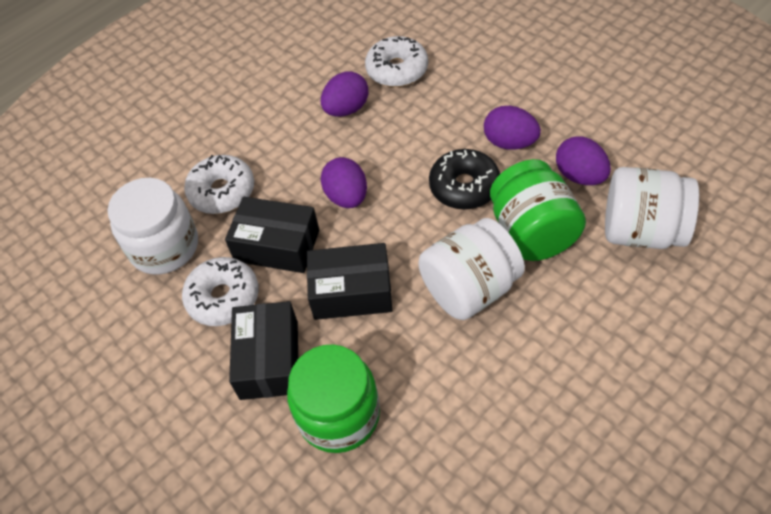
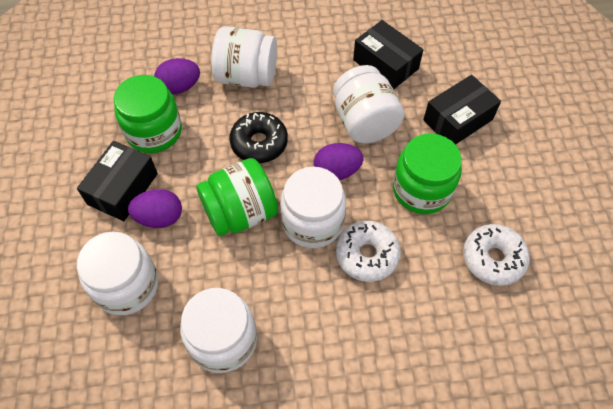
green jar: 2 -> 3
purple egg: 4 -> 3
white donut: 3 -> 2
white jar: 3 -> 5

